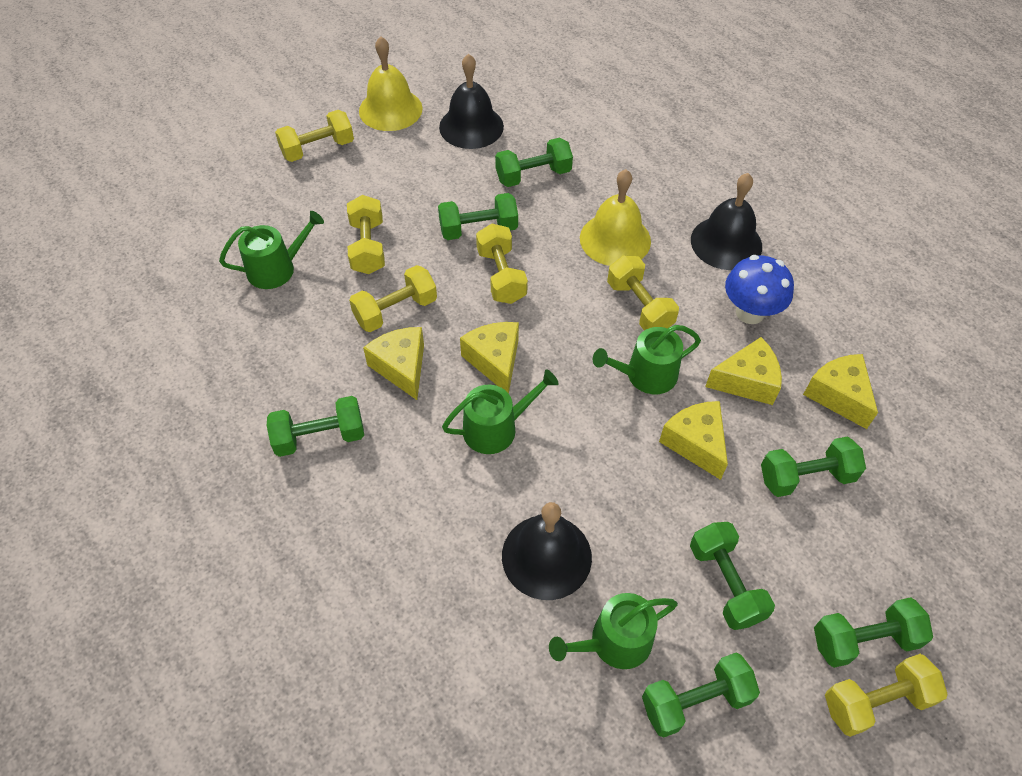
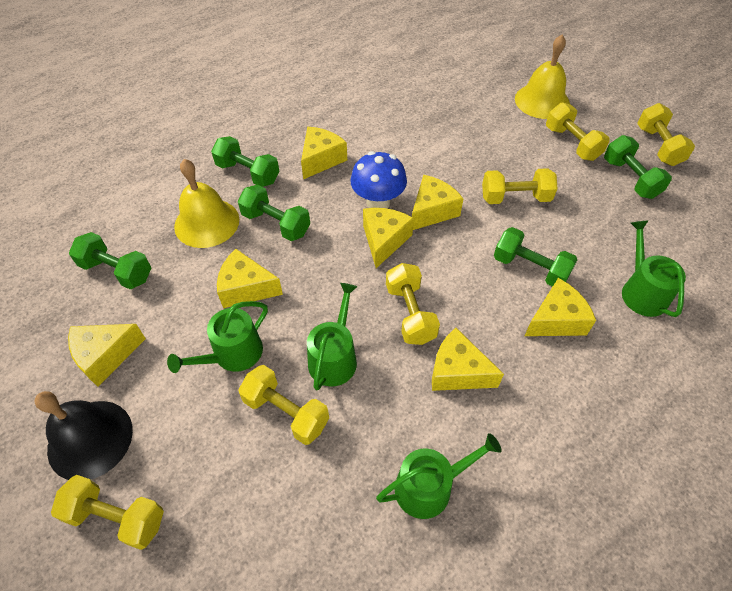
black bell: 3 -> 1
green dumbbell: 7 -> 5
yellow cheese: 5 -> 7

